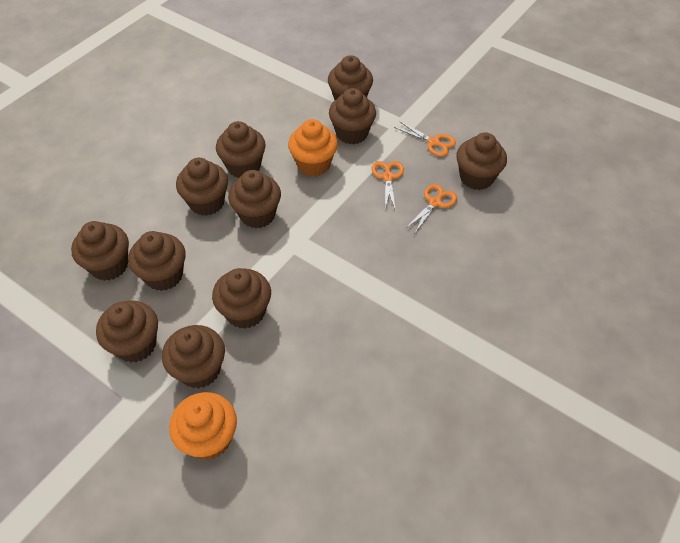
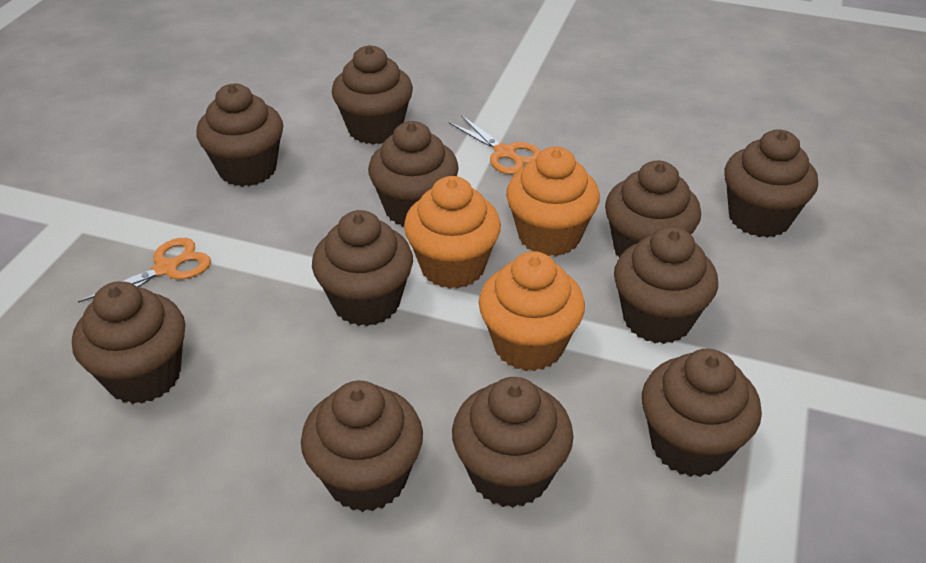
orange cupcake: 2 -> 3
orange scissors: 3 -> 2

